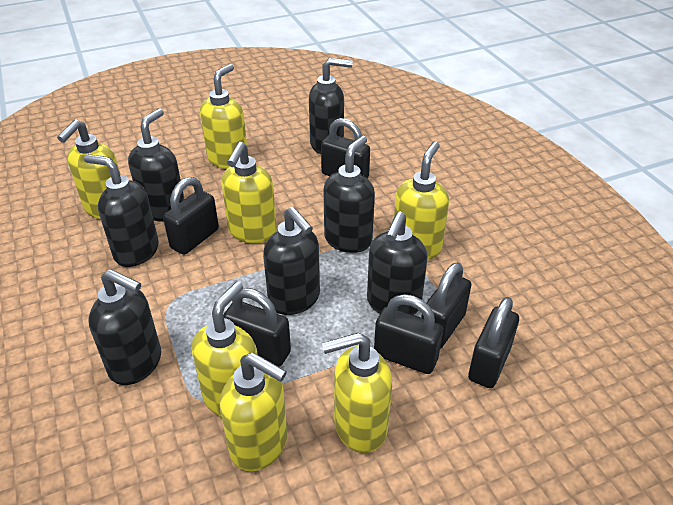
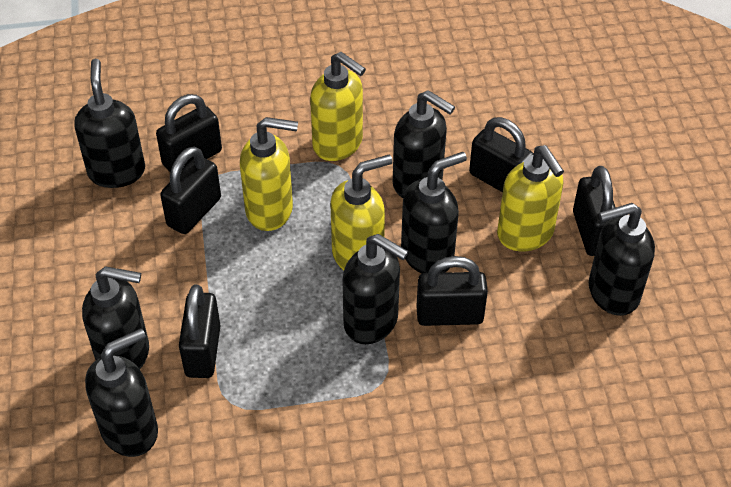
yellow soap dispenser: 7 -> 4

